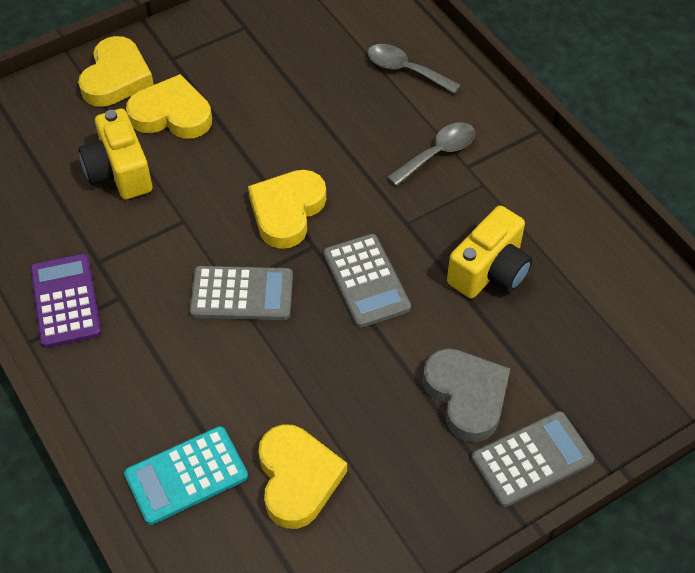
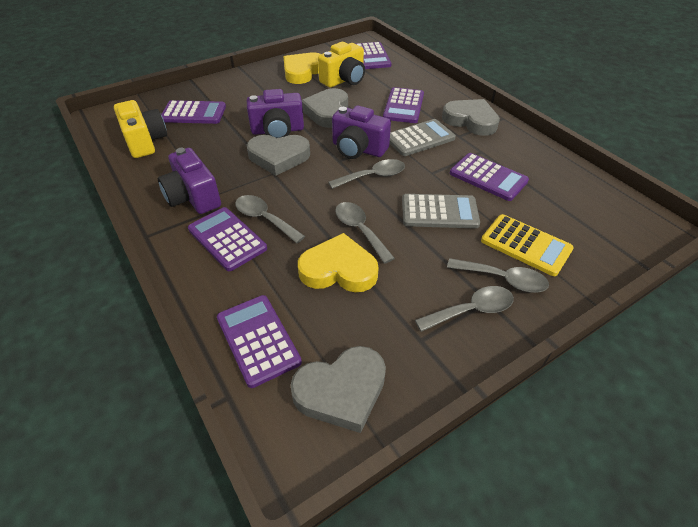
grey calculator: 3 -> 2
grey heart: 1 -> 4
grey spoon: 2 -> 5
purple calculator: 1 -> 6
purple camera: 0 -> 3
turquoise calculator: 1 -> 0
yellow calculator: 0 -> 1
yellow heart: 4 -> 2

